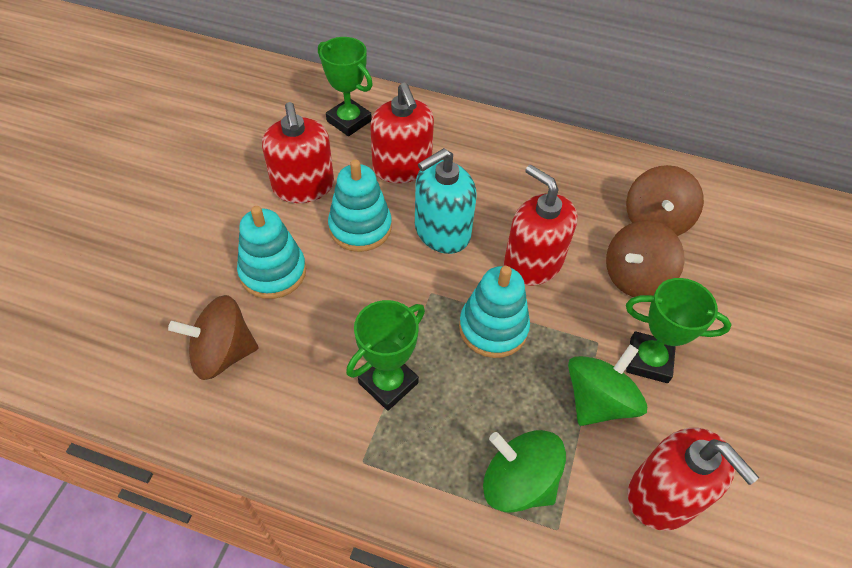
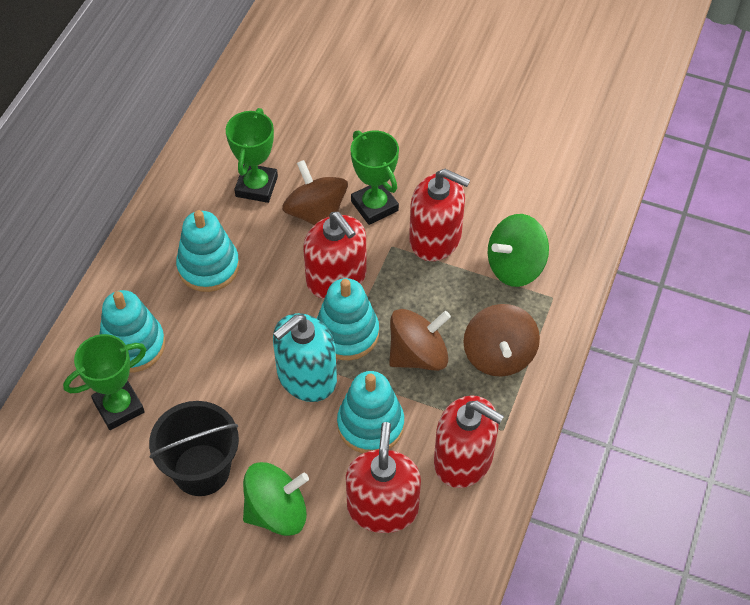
black bucket: 0 -> 1
turquoise stacking toy: 3 -> 4

